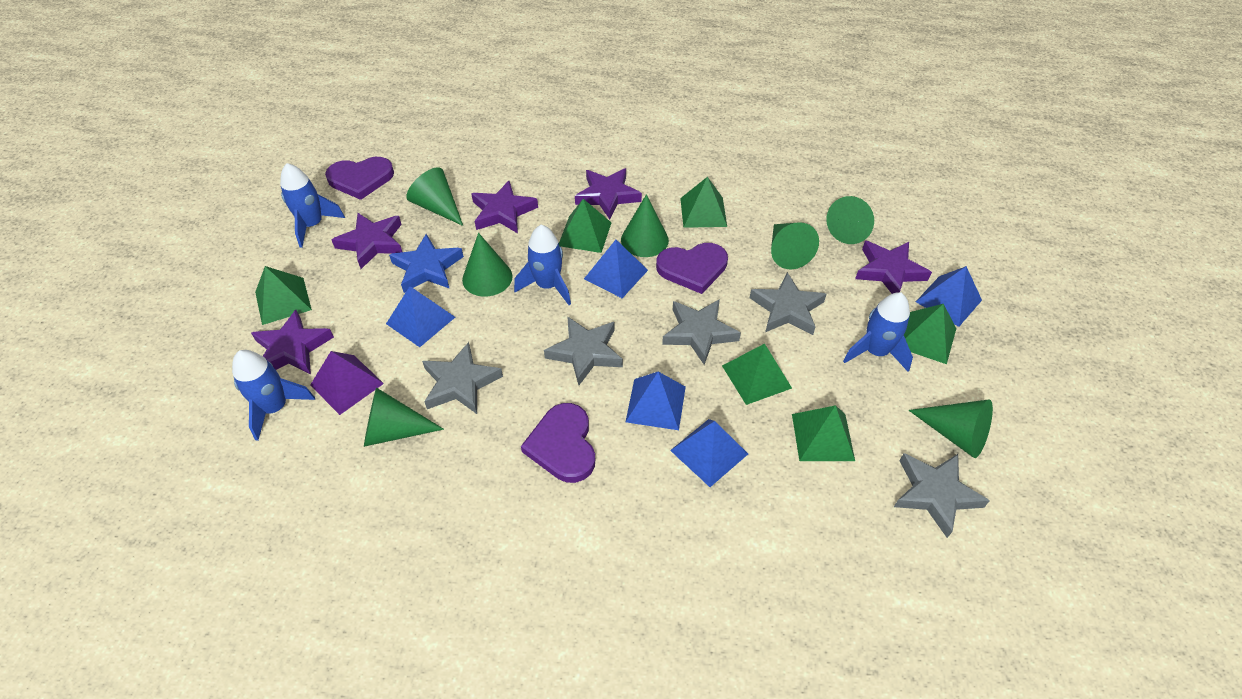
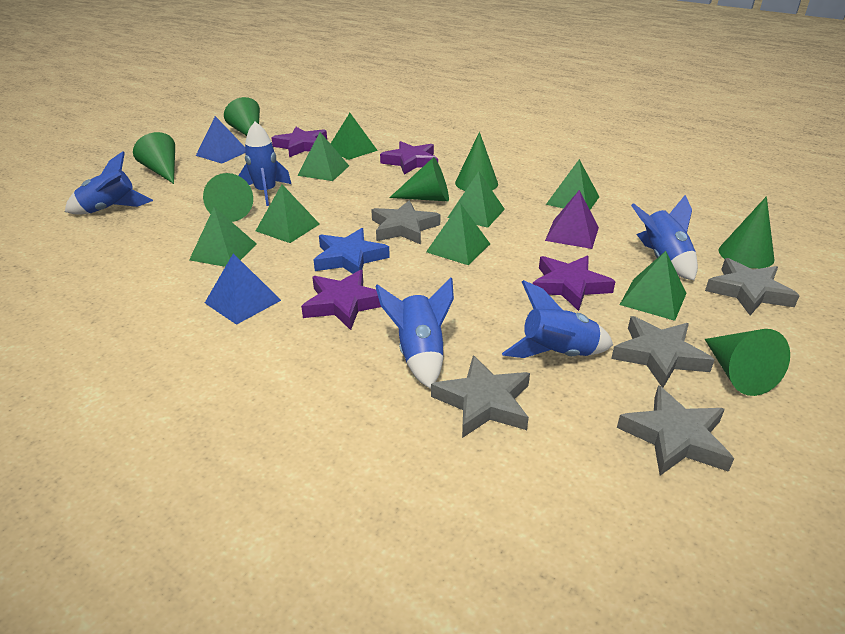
blue pyramid: 5 -> 2
blue rocket: 4 -> 5
green pyramid: 6 -> 8
purple heart: 3 -> 0
purple star: 5 -> 4

